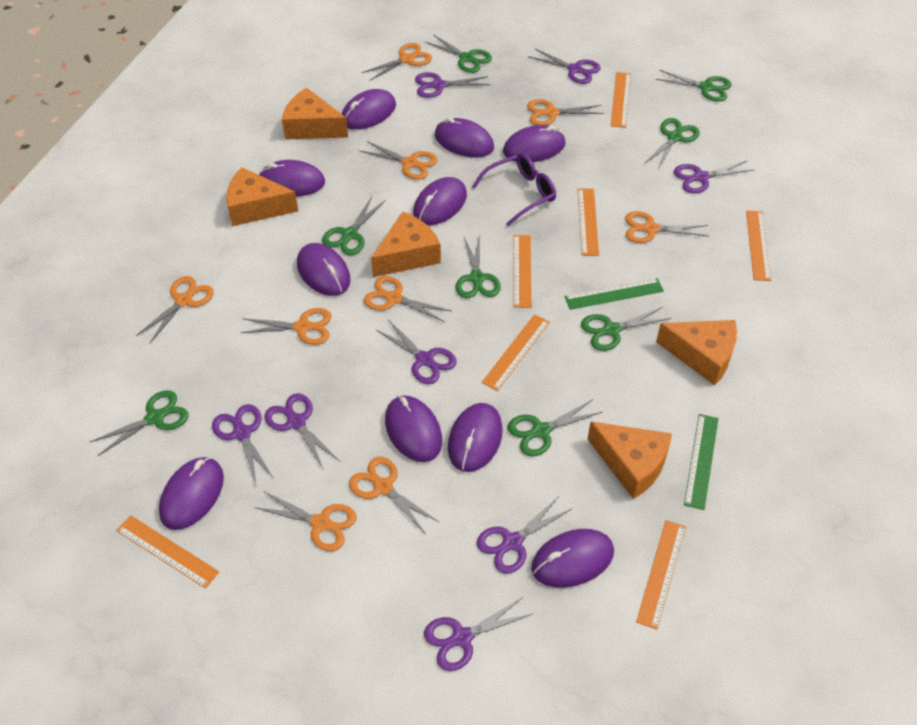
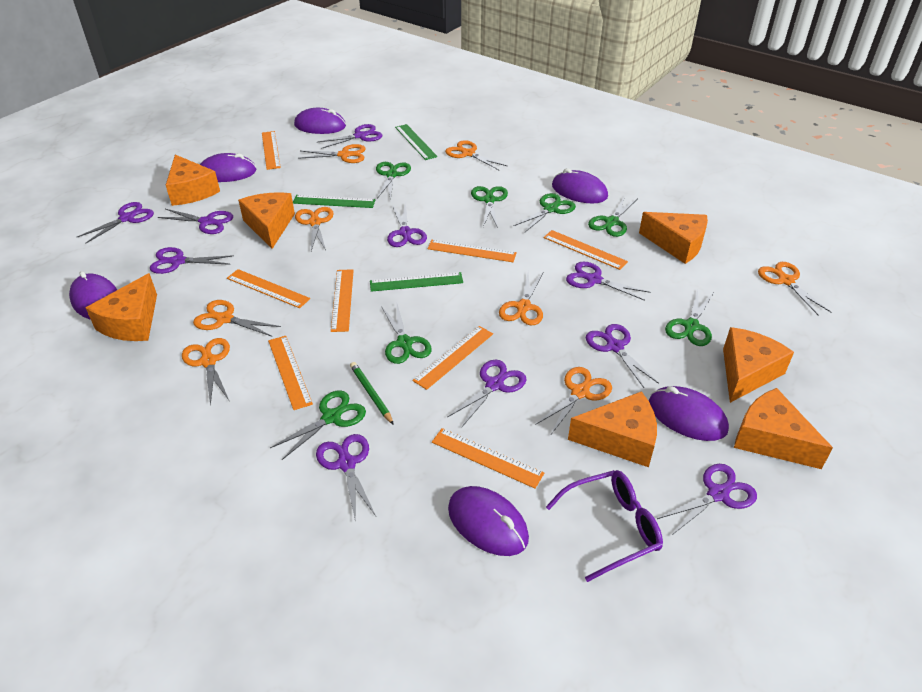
green pencil: 0 -> 1
green ruler: 2 -> 3
green scissors: 8 -> 7
orange cheese: 5 -> 7
orange ruler: 7 -> 8
orange scissors: 9 -> 8
purple mouse: 10 -> 6
purple scissors: 8 -> 10

